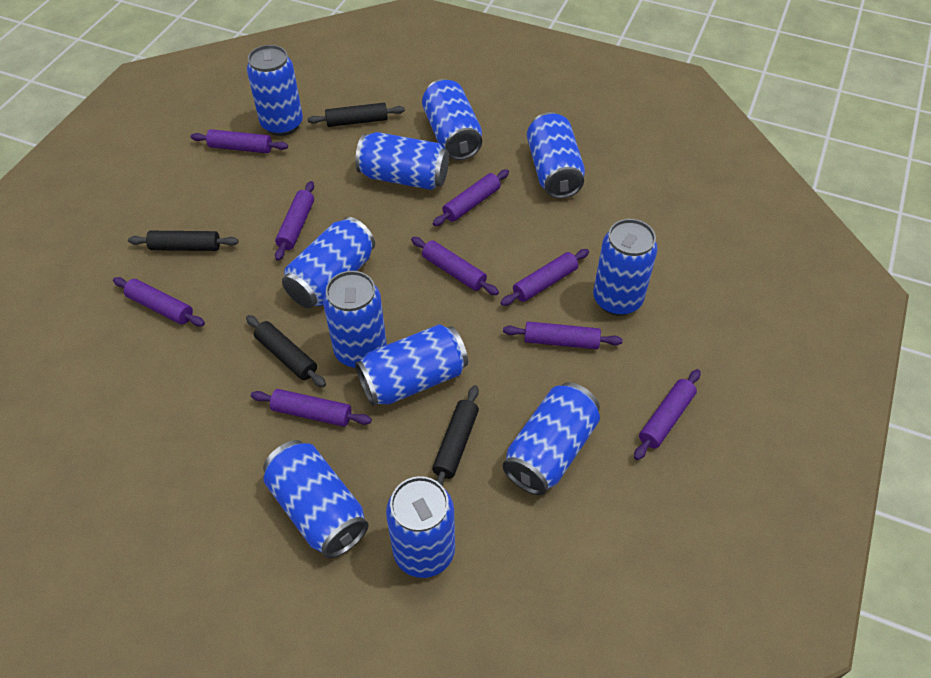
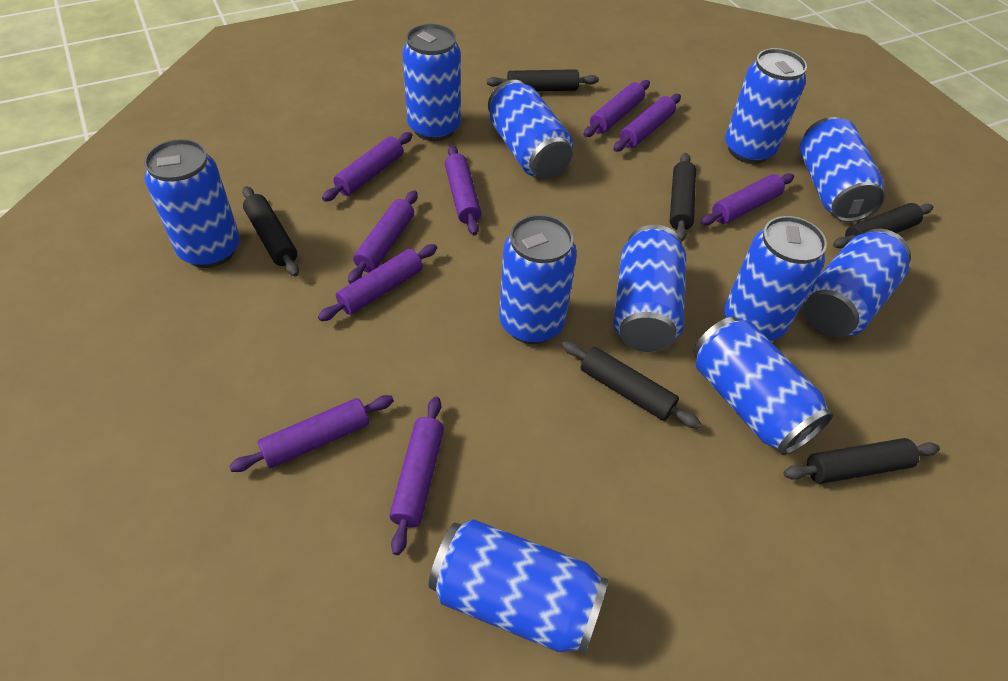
black rolling pin: 4 -> 6

